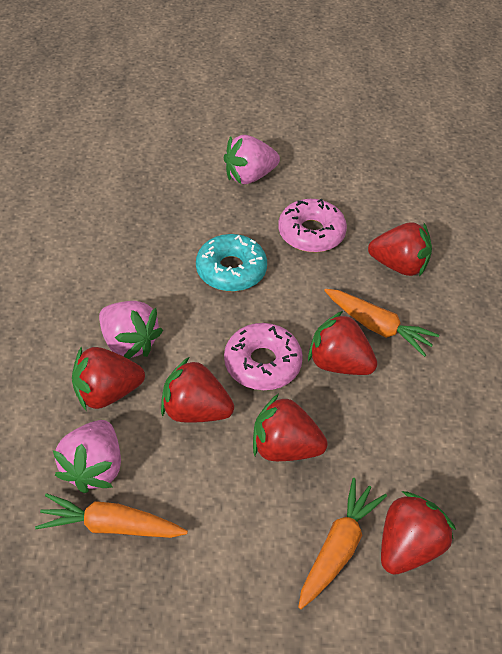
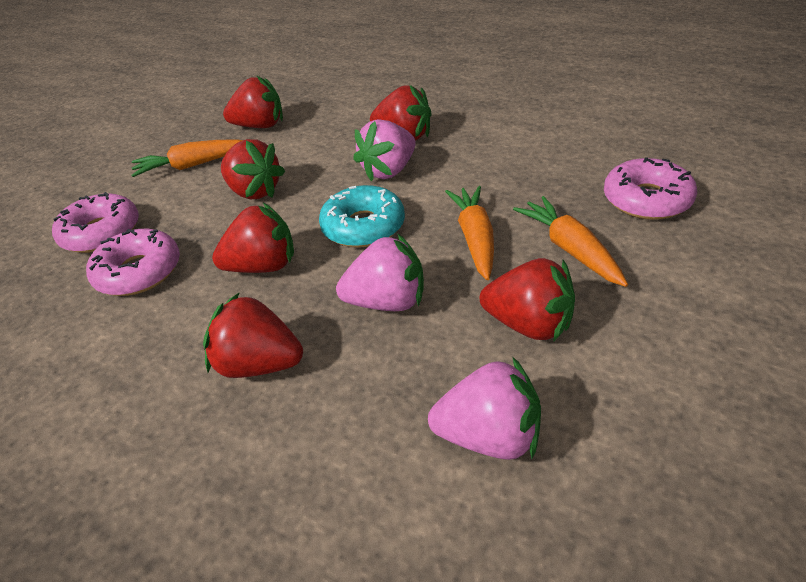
pink donut: 2 -> 3

